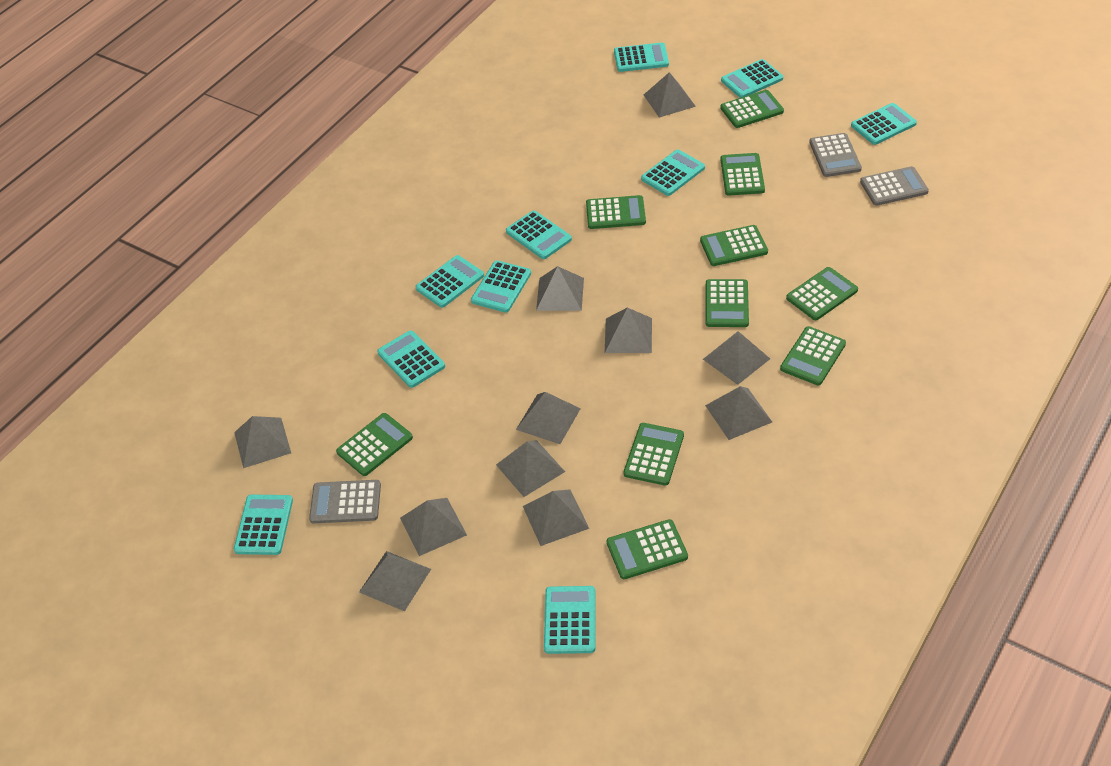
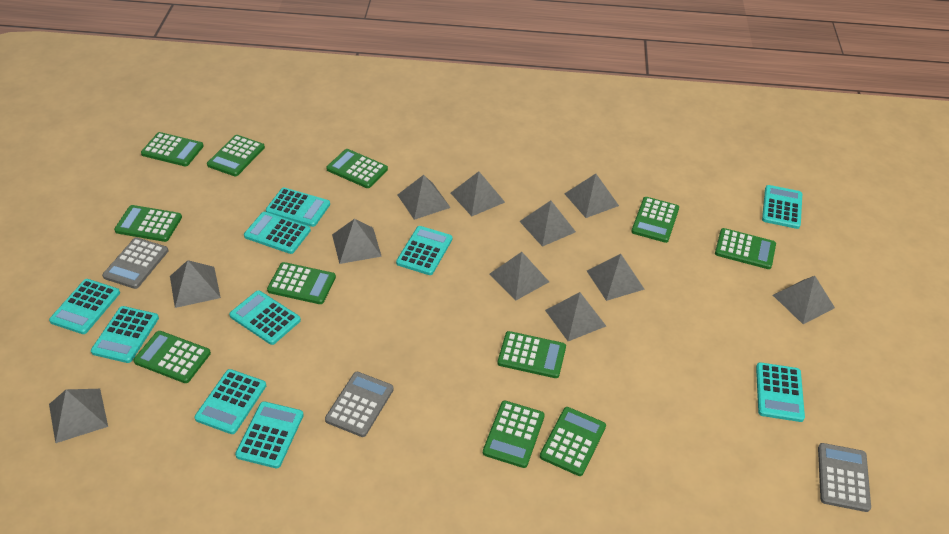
green calculator: 10 -> 11

